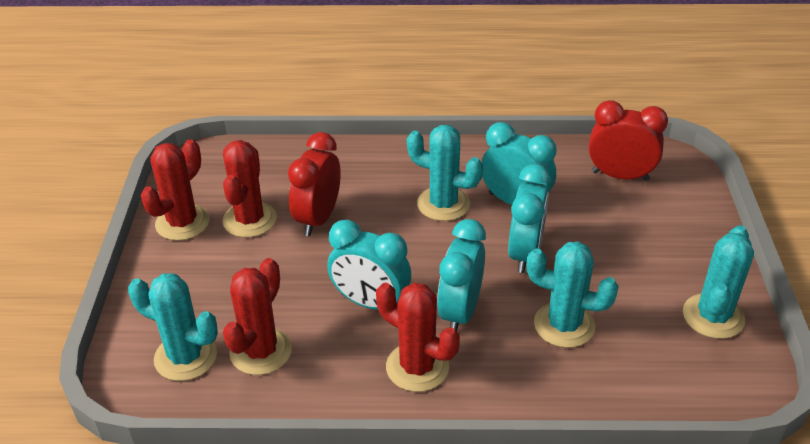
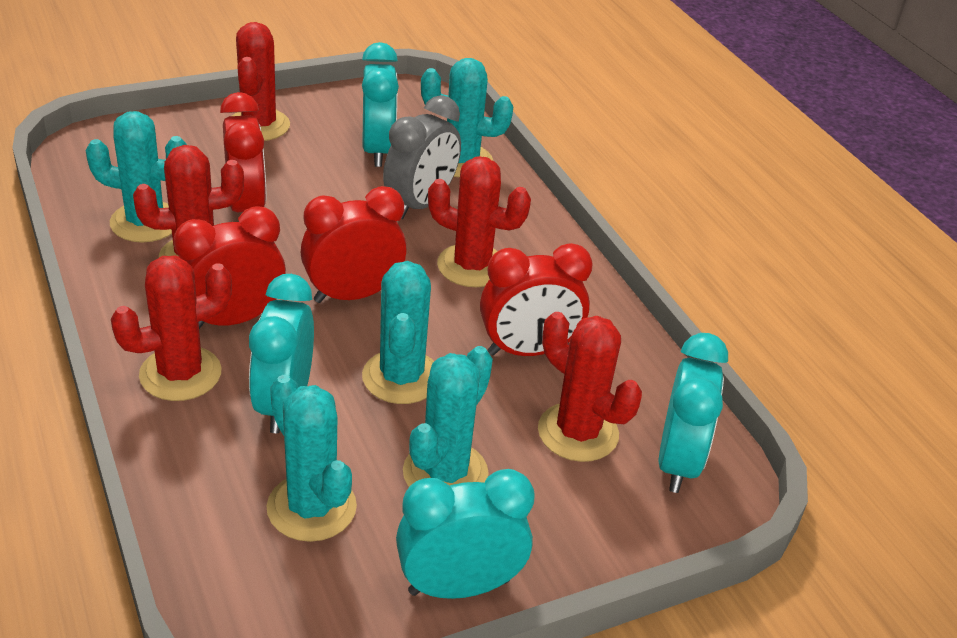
grey clock: 0 -> 1
red cactus: 4 -> 5
red clock: 2 -> 4
turquoise cactus: 4 -> 5

